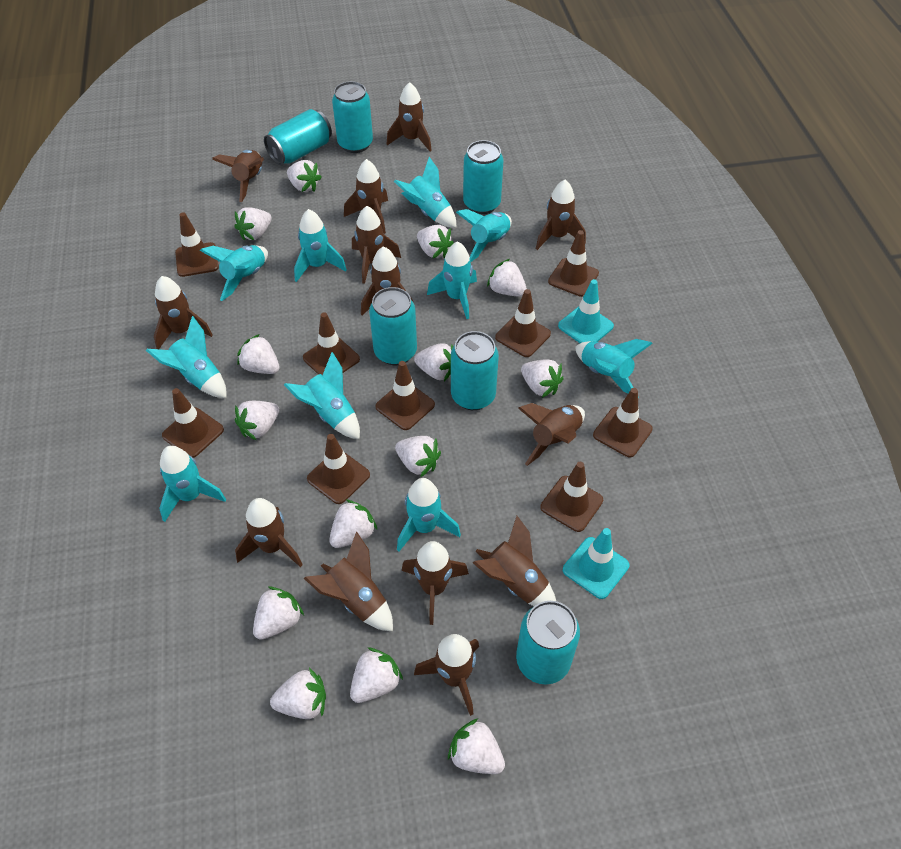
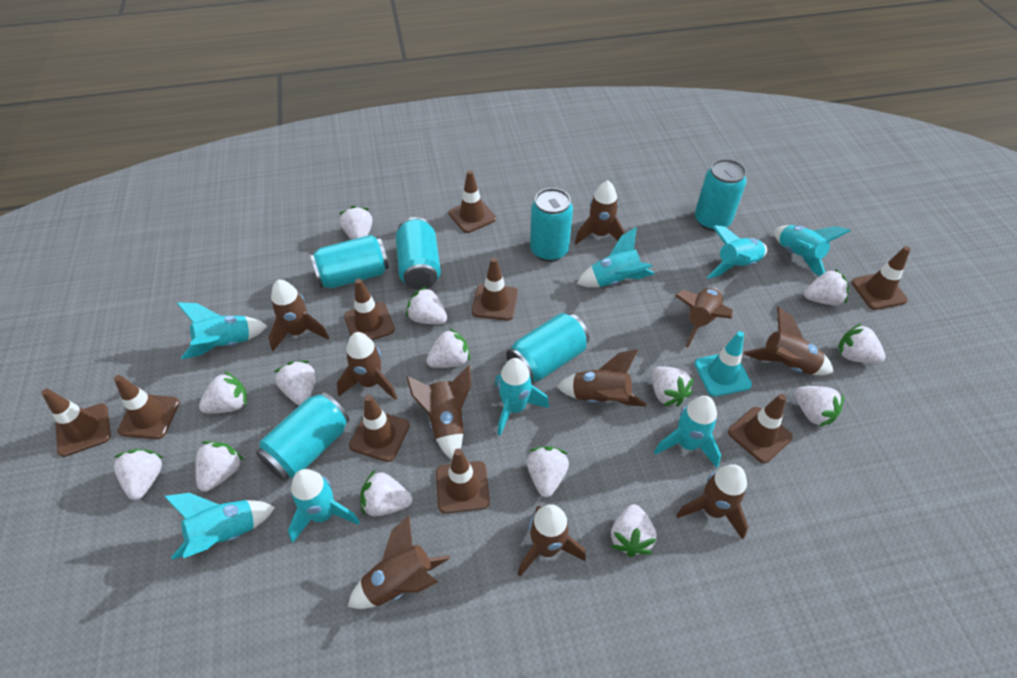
brown rocket: 13 -> 10
turquoise rocket: 10 -> 8
turquoise traffic cone: 2 -> 1

